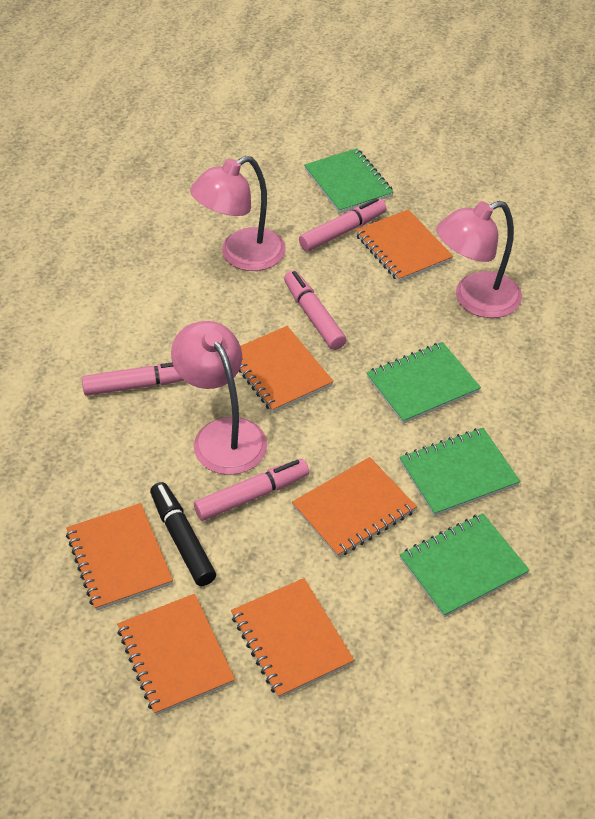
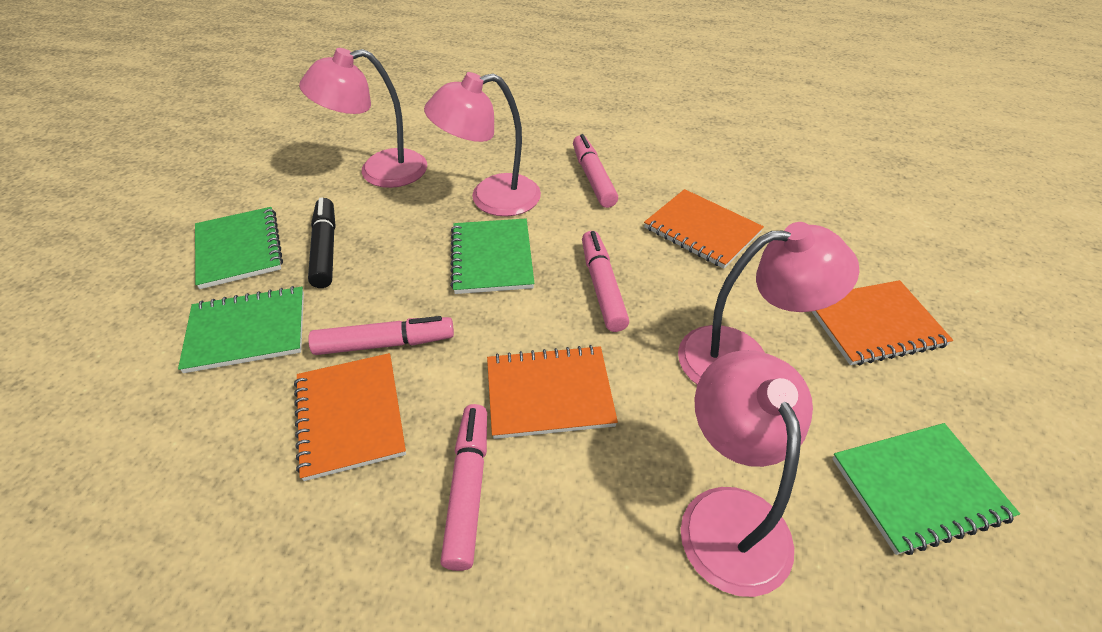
orange notebook: 6 -> 4
pink lamp: 3 -> 4

